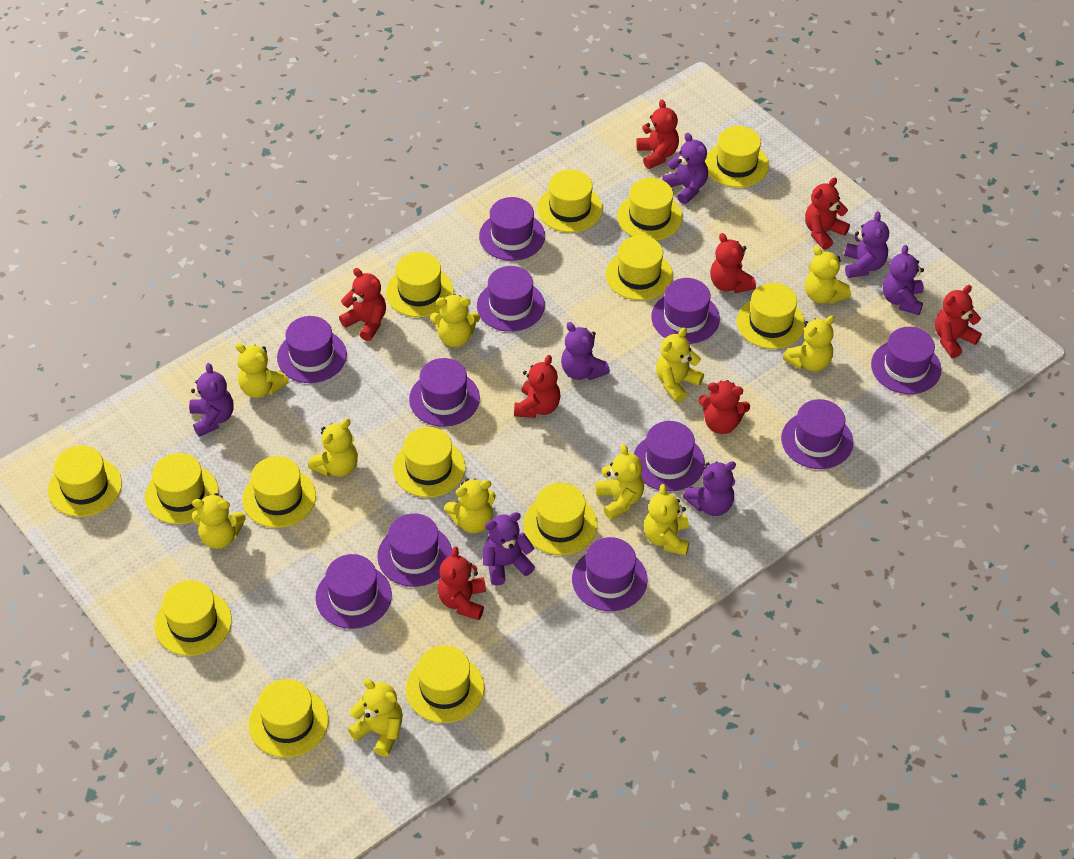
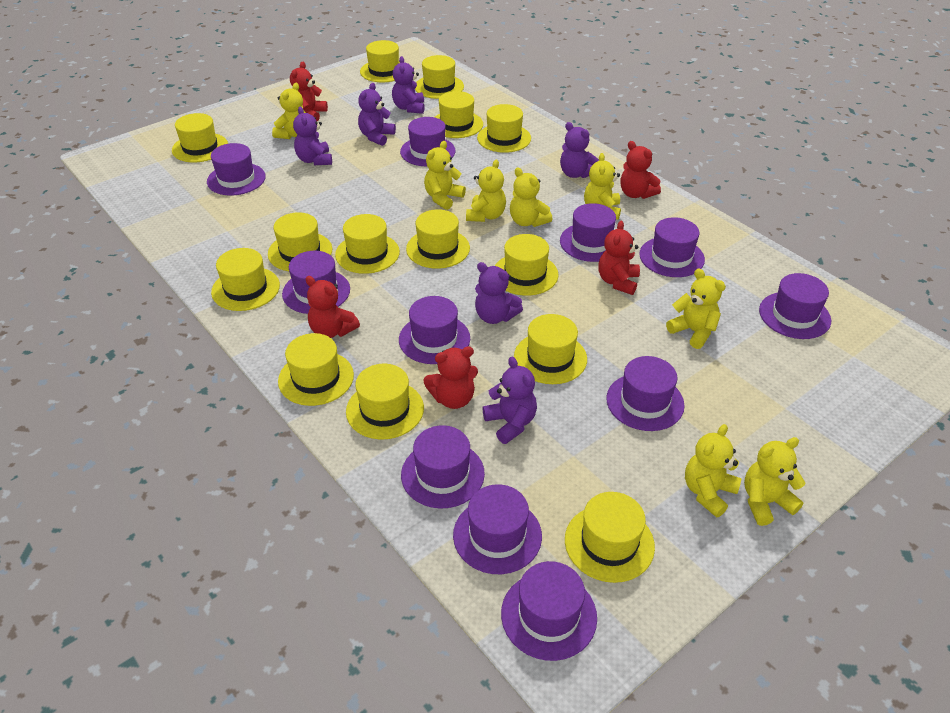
purple teddy bear: 7 -> 6
red teddy bear: 8 -> 5
yellow teddy bear: 11 -> 8

